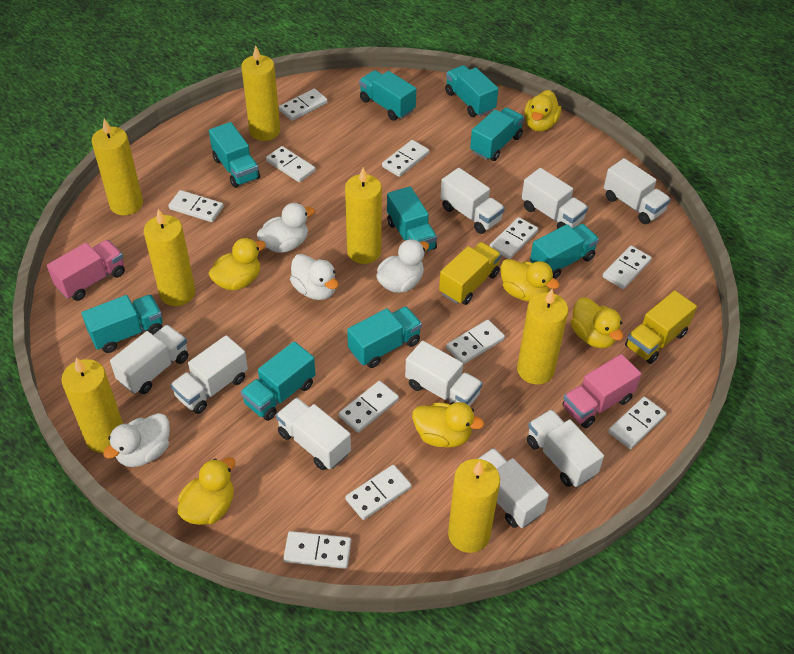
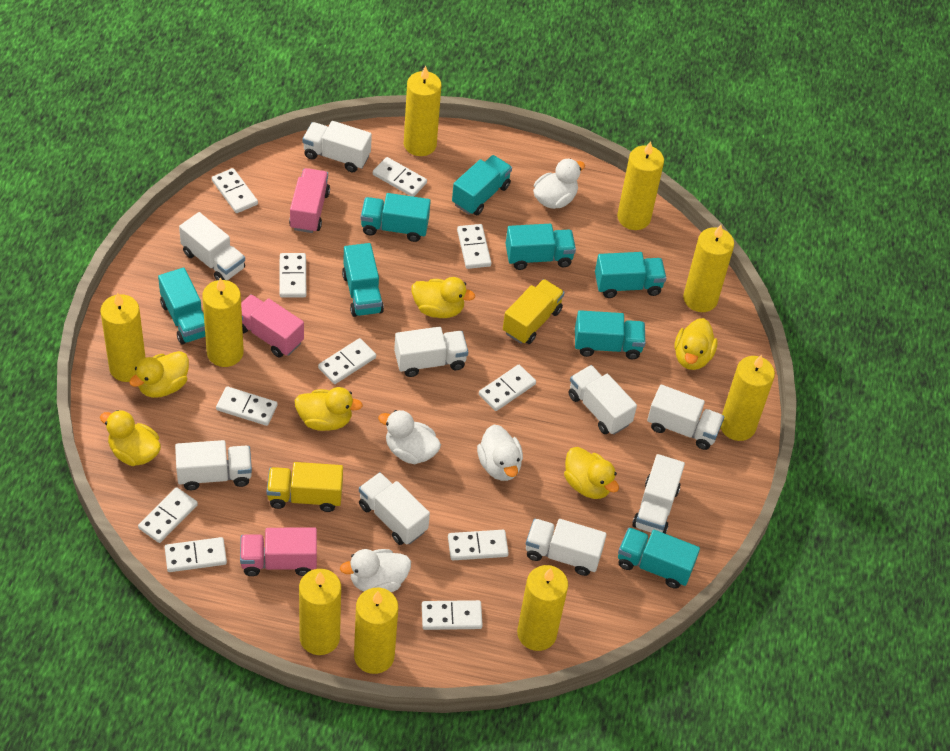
pink truck: 2 -> 3
turquoise truck: 9 -> 8
yellow candle: 7 -> 9

